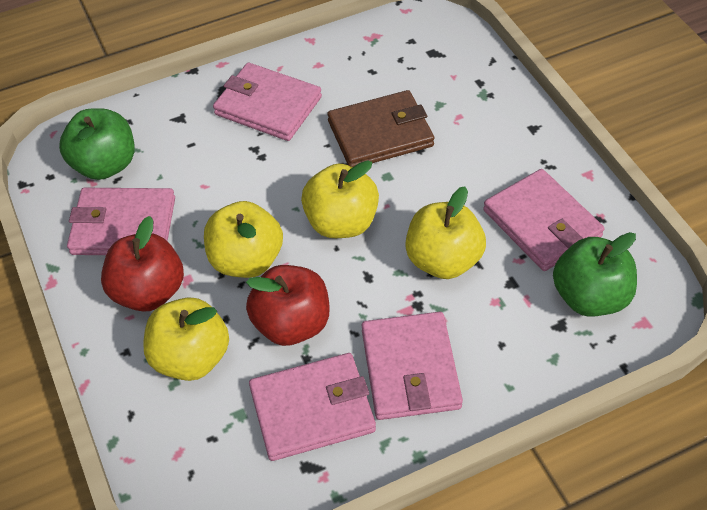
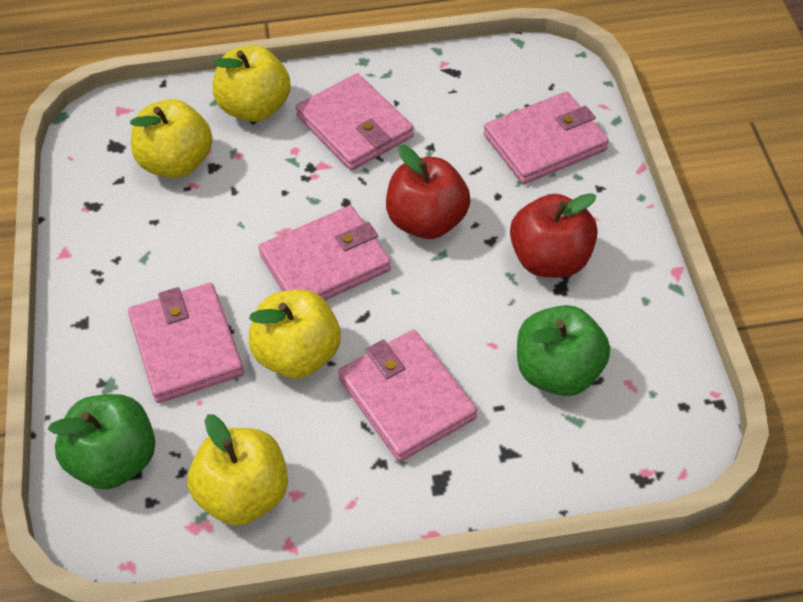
brown wallet: 1 -> 0

